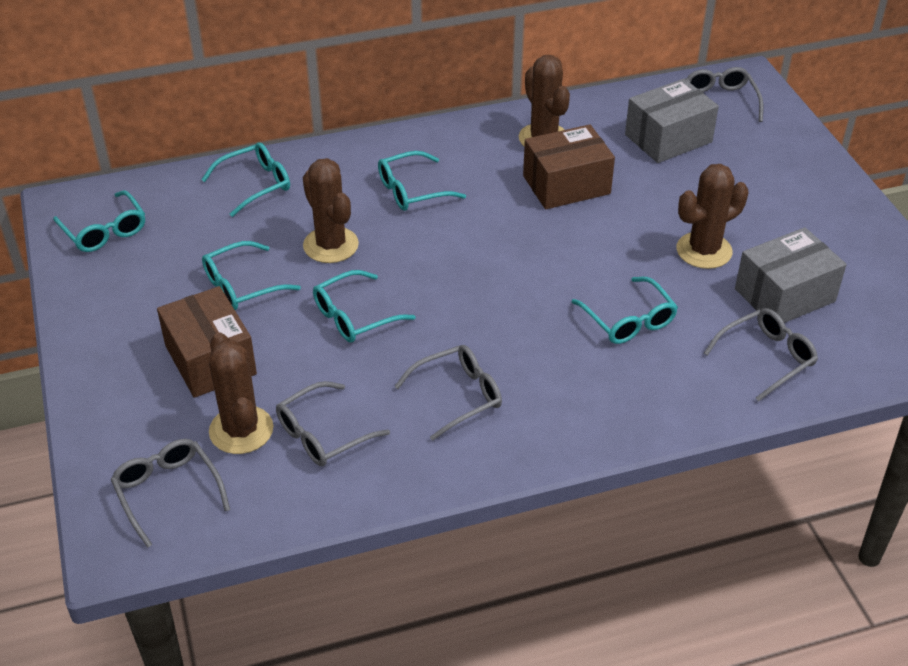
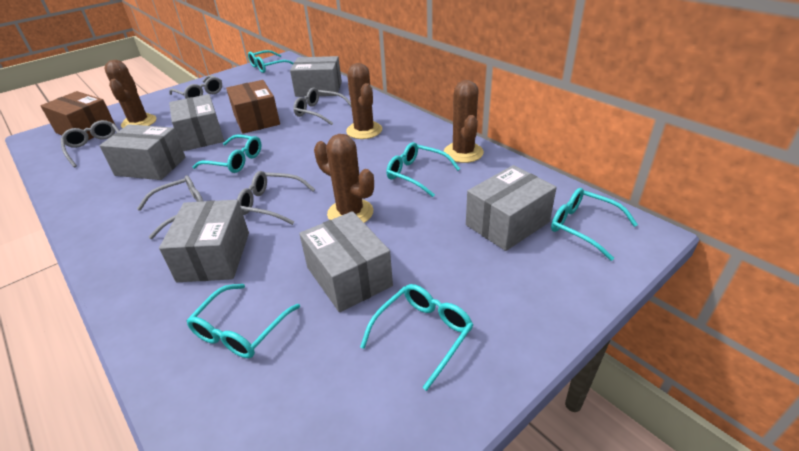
grey box: 2 -> 6

